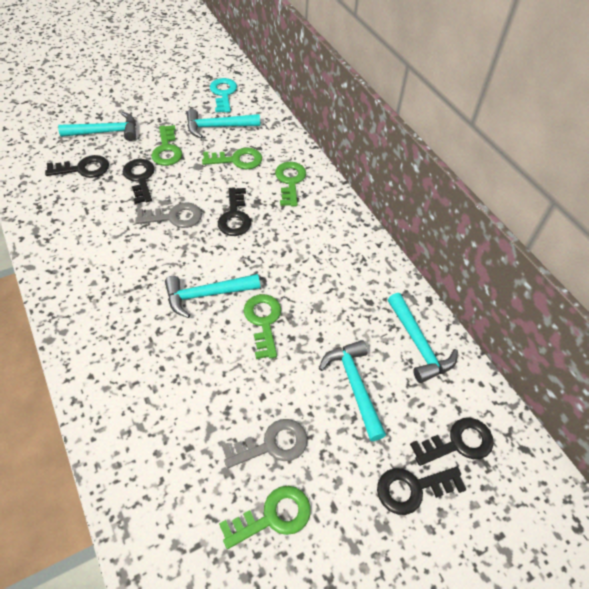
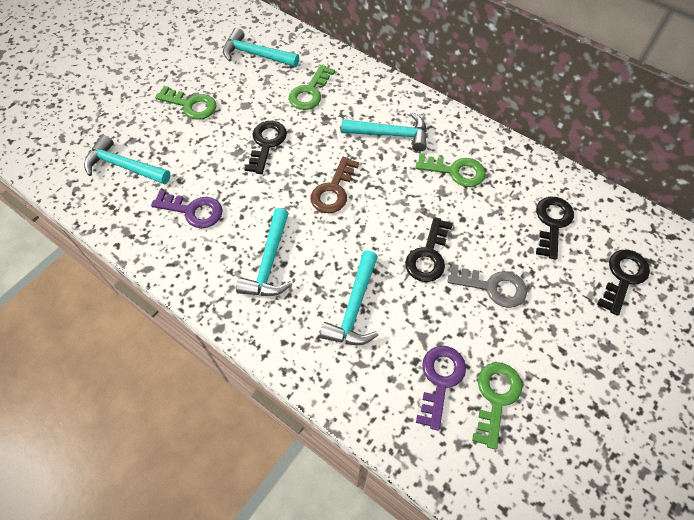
black key: 5 -> 4
brown key: 0 -> 1
green key: 5 -> 4
grey key: 2 -> 1
purple key: 0 -> 2
turquoise key: 1 -> 0

